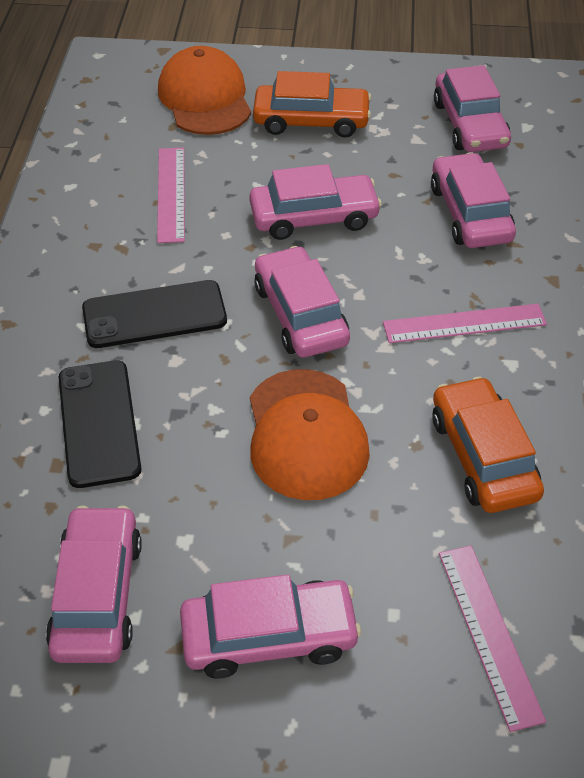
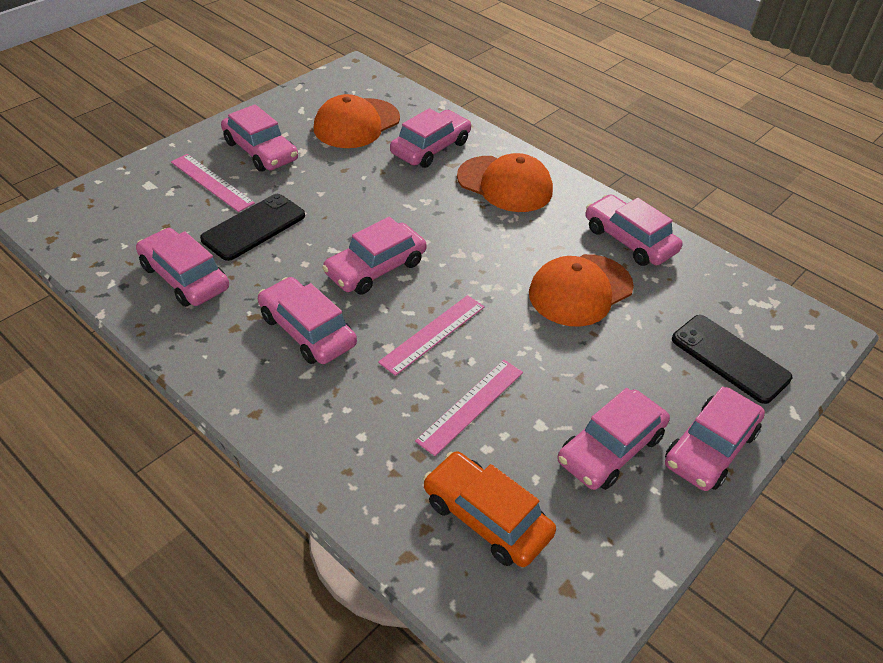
orange cap: 2 -> 3
orange car: 2 -> 1
pink car: 6 -> 8

